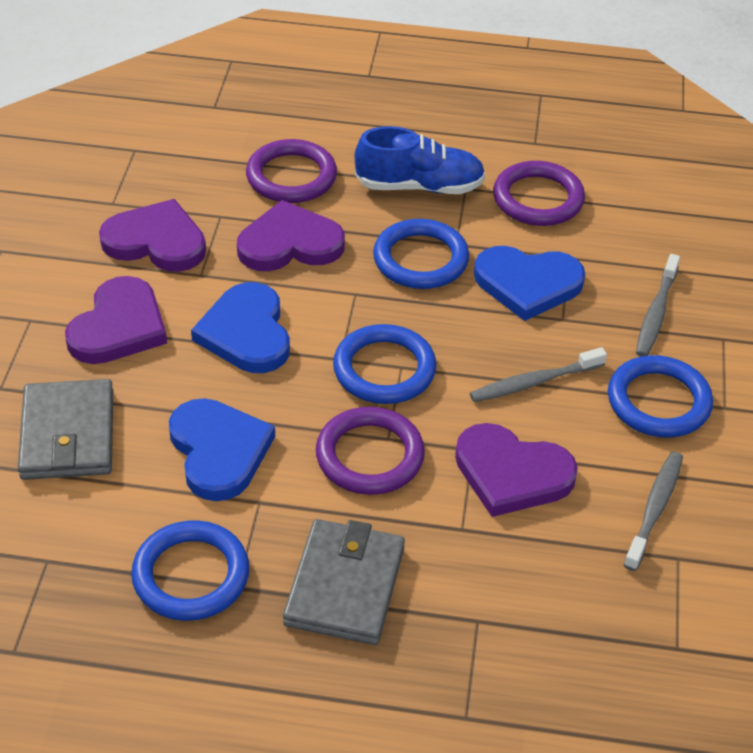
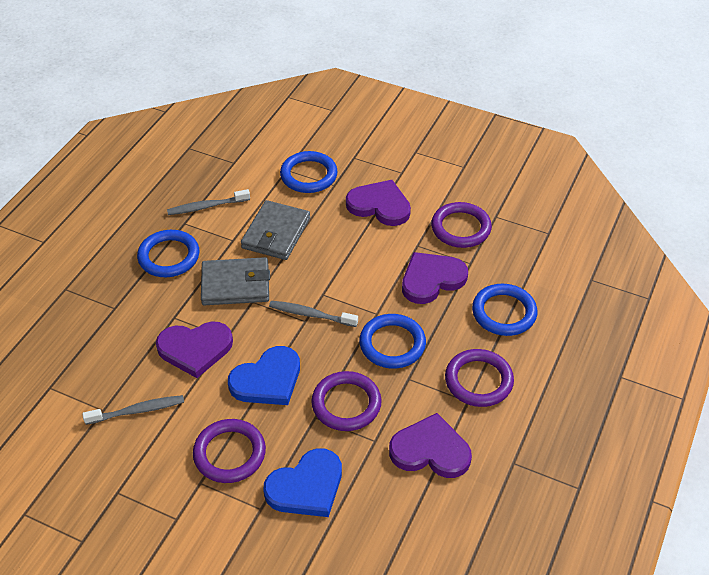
blue heart: 3 -> 2
blue shoe: 1 -> 0
purple ring: 3 -> 4

